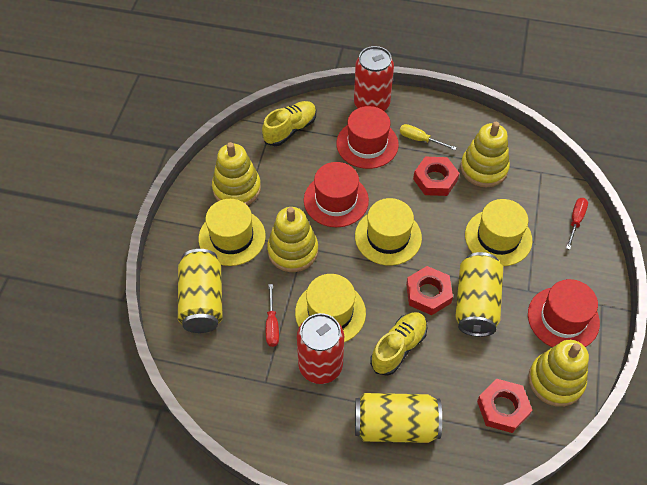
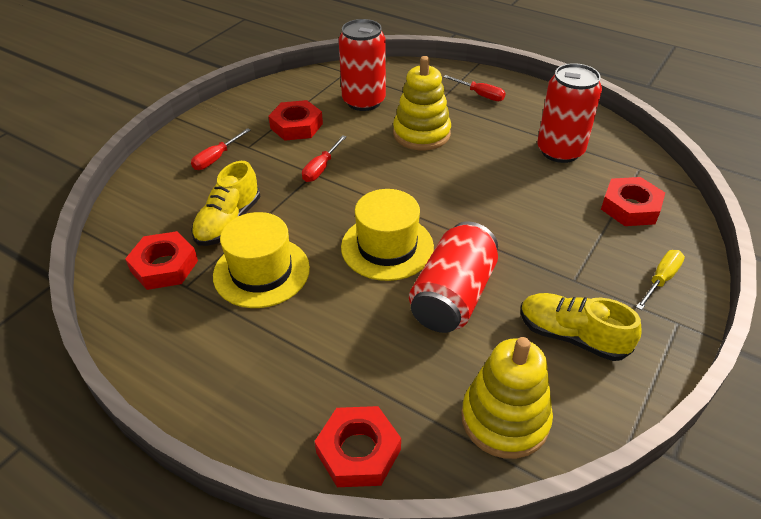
red can: 2 -> 3
red hat: 3 -> 0
red nut: 3 -> 4
red screwdriver: 2 -> 3
yellow can: 3 -> 0
yellow hat: 4 -> 2
yellow stacking toy: 4 -> 2

